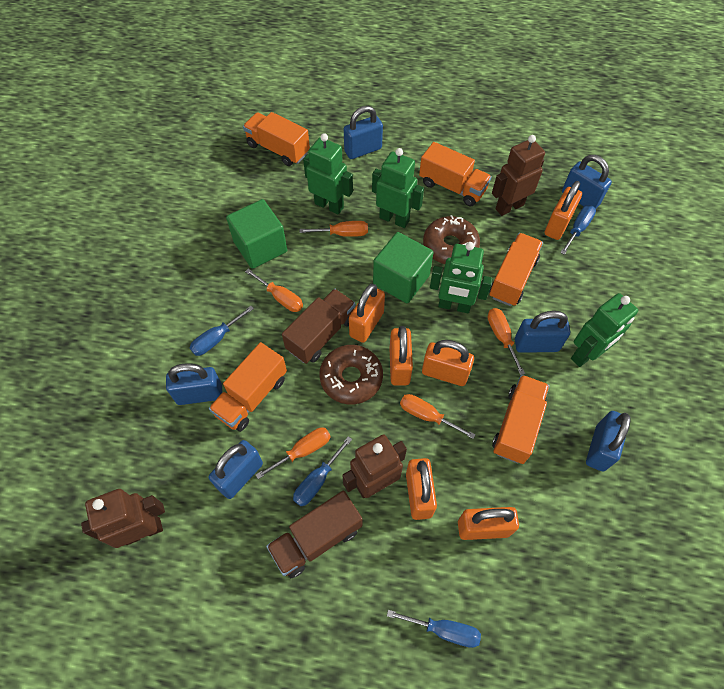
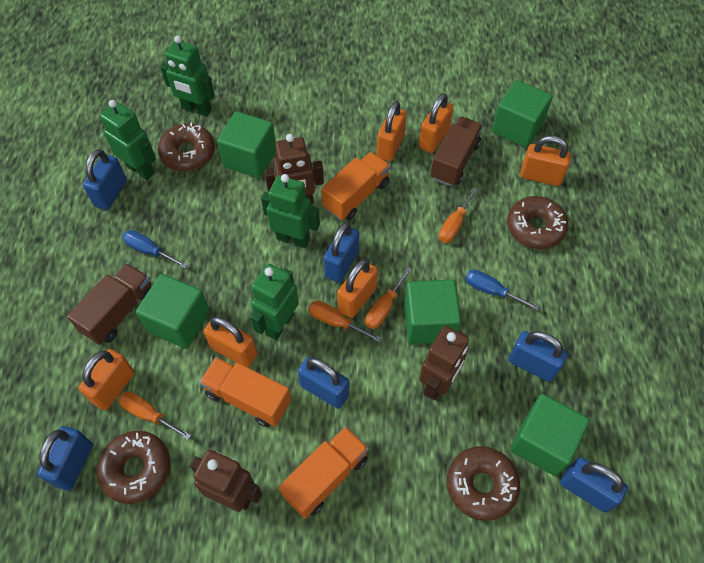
blue screwdriver: 4 -> 2
brown donut: 2 -> 4
green cube: 2 -> 5
orange screwdriver: 5 -> 4
orange truck: 5 -> 3

